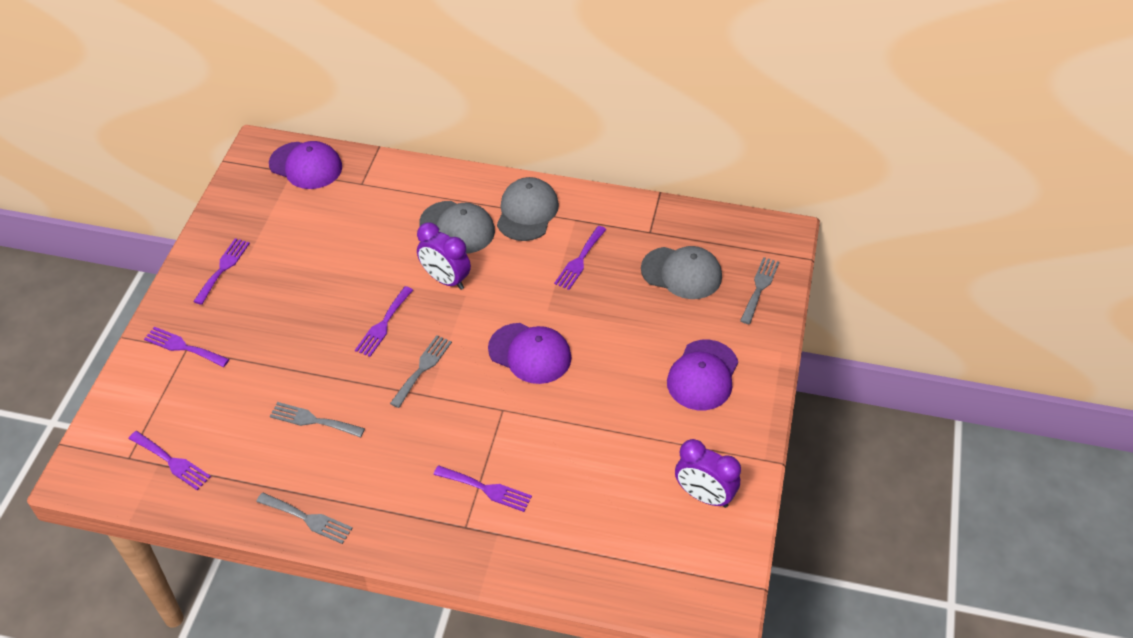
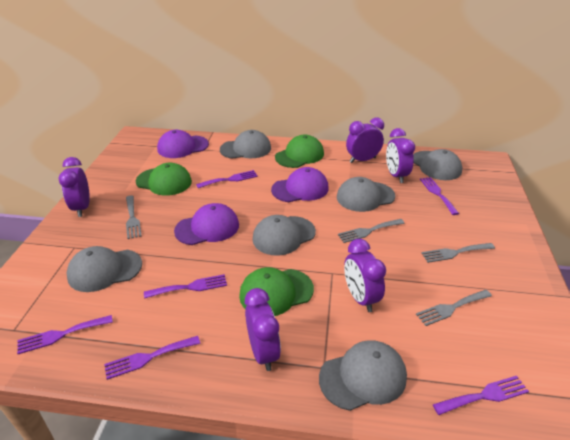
green cap: 0 -> 3
grey cap: 3 -> 6
purple clock: 2 -> 5

